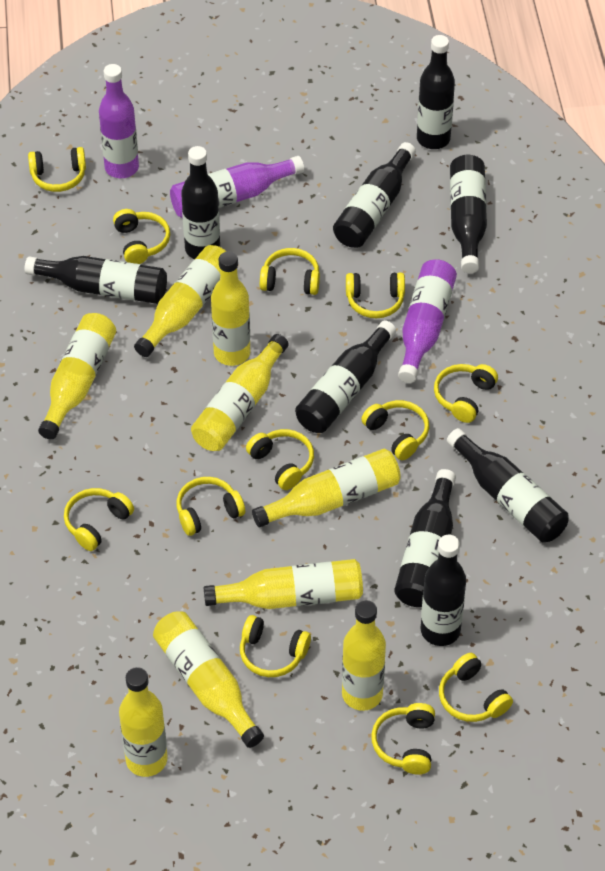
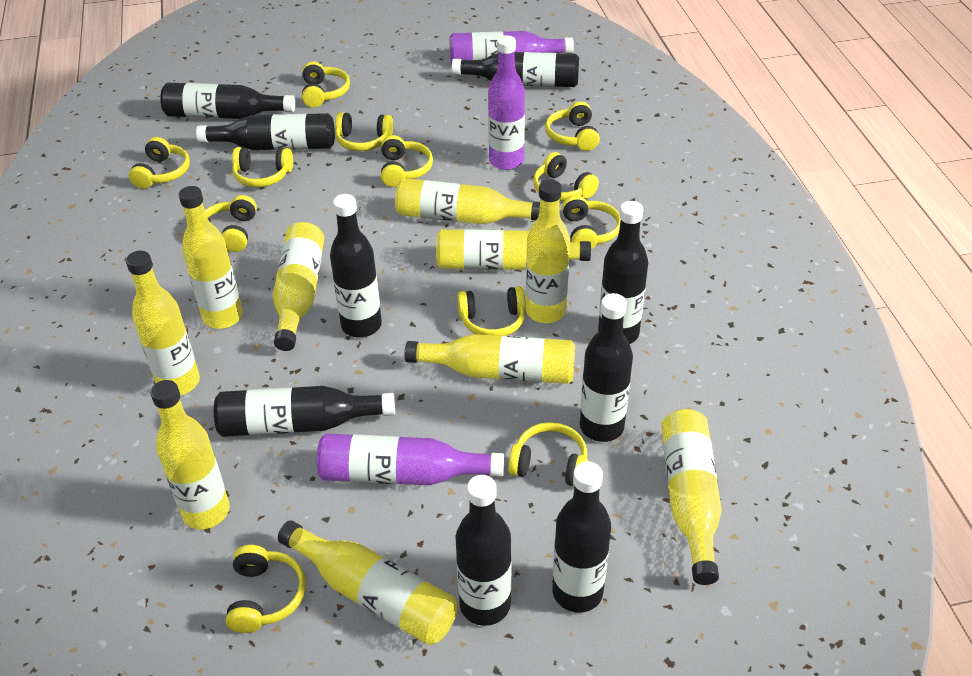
yellow bottle: 9 -> 10

